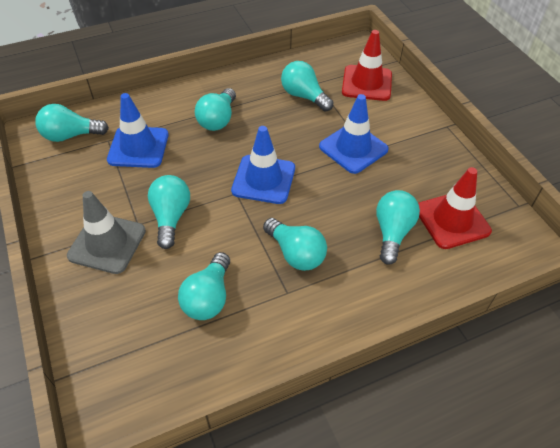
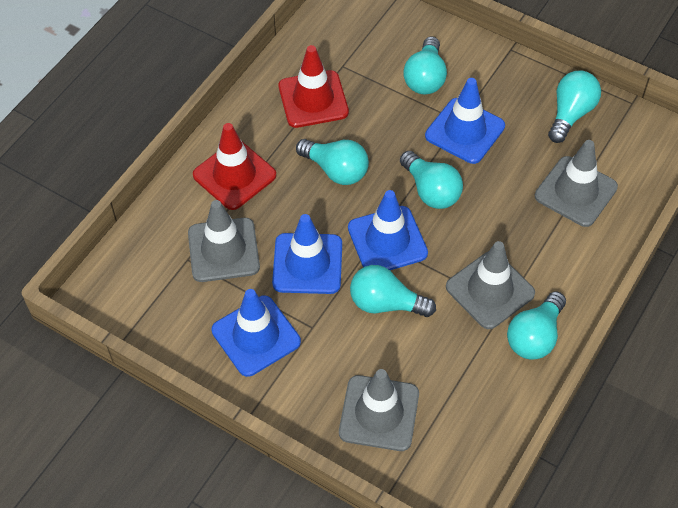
blue traffic cone: 3 -> 4
grey traffic cone: 1 -> 4
turquoise light bulb: 7 -> 6

